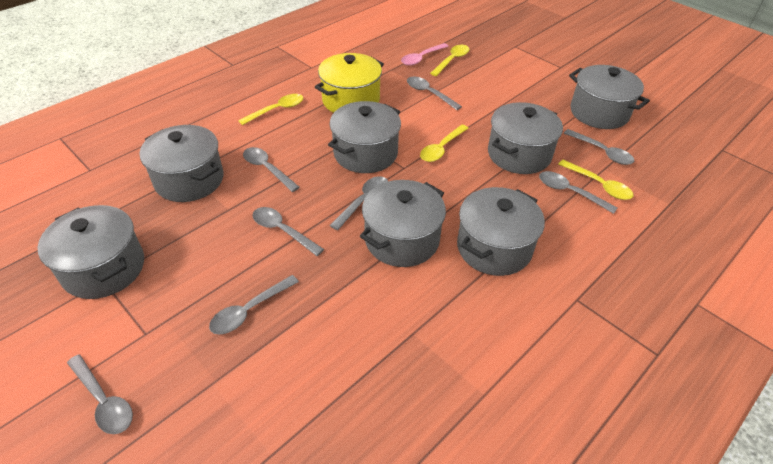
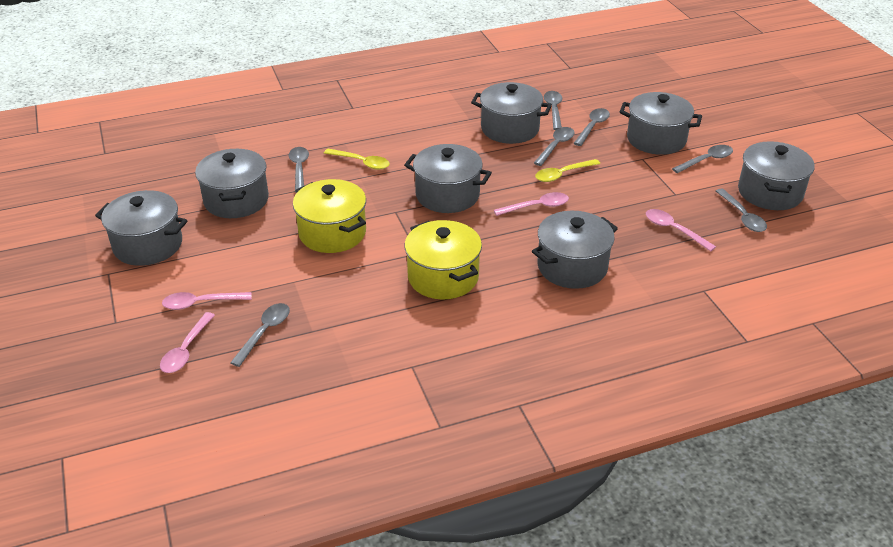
grey spoon: 8 -> 7
pink spoon: 1 -> 4
yellow pot: 1 -> 2
yellow spoon: 4 -> 2

